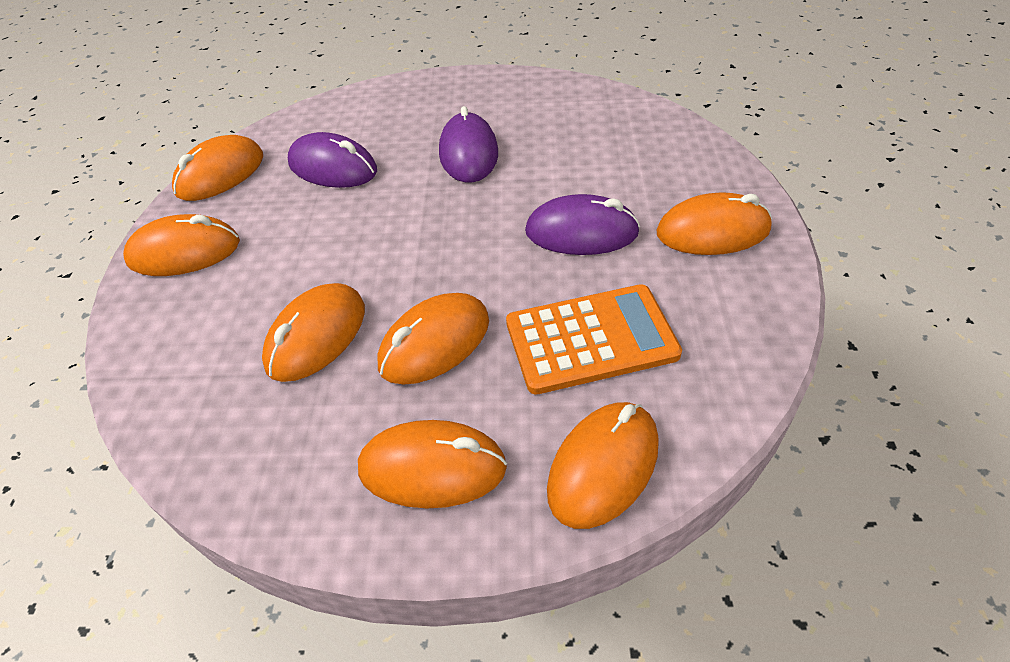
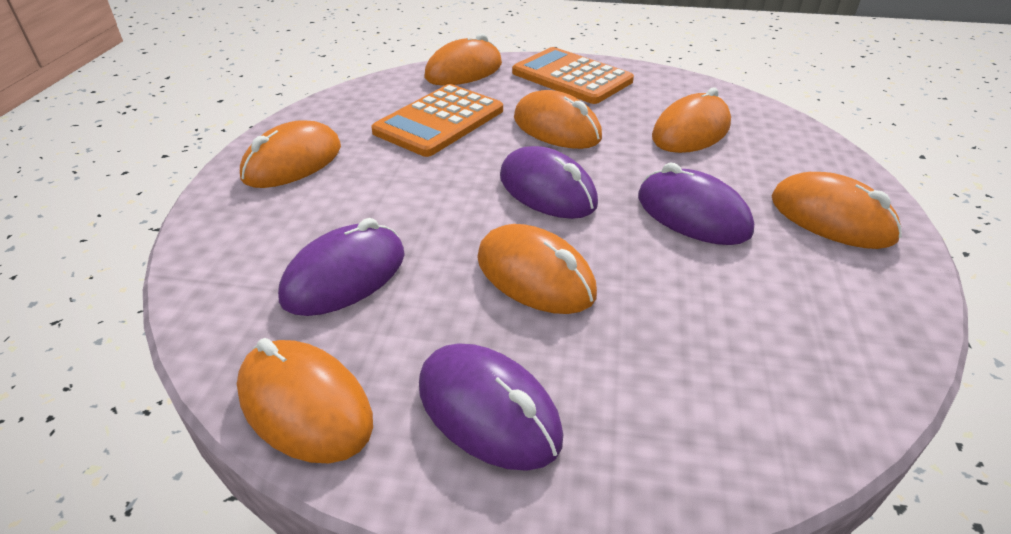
orange calculator: 1 -> 2
purple mouse: 3 -> 4

